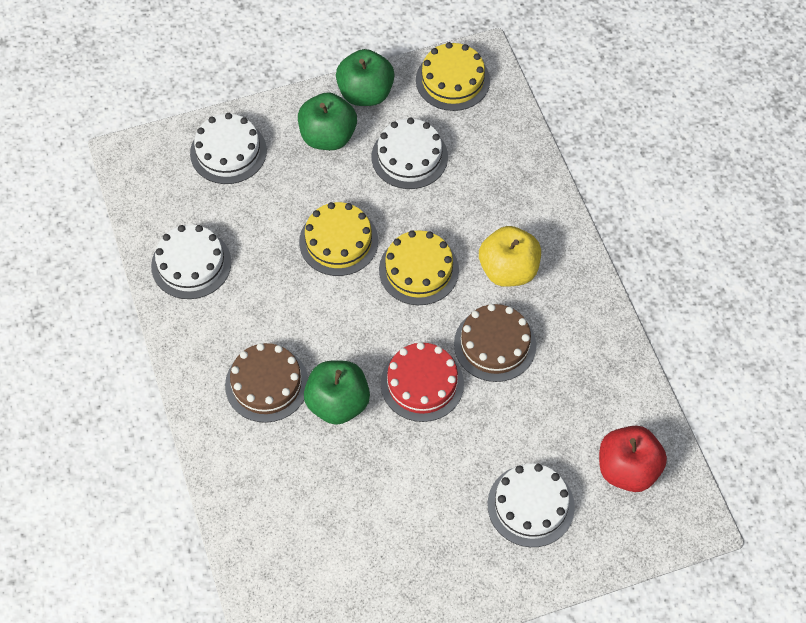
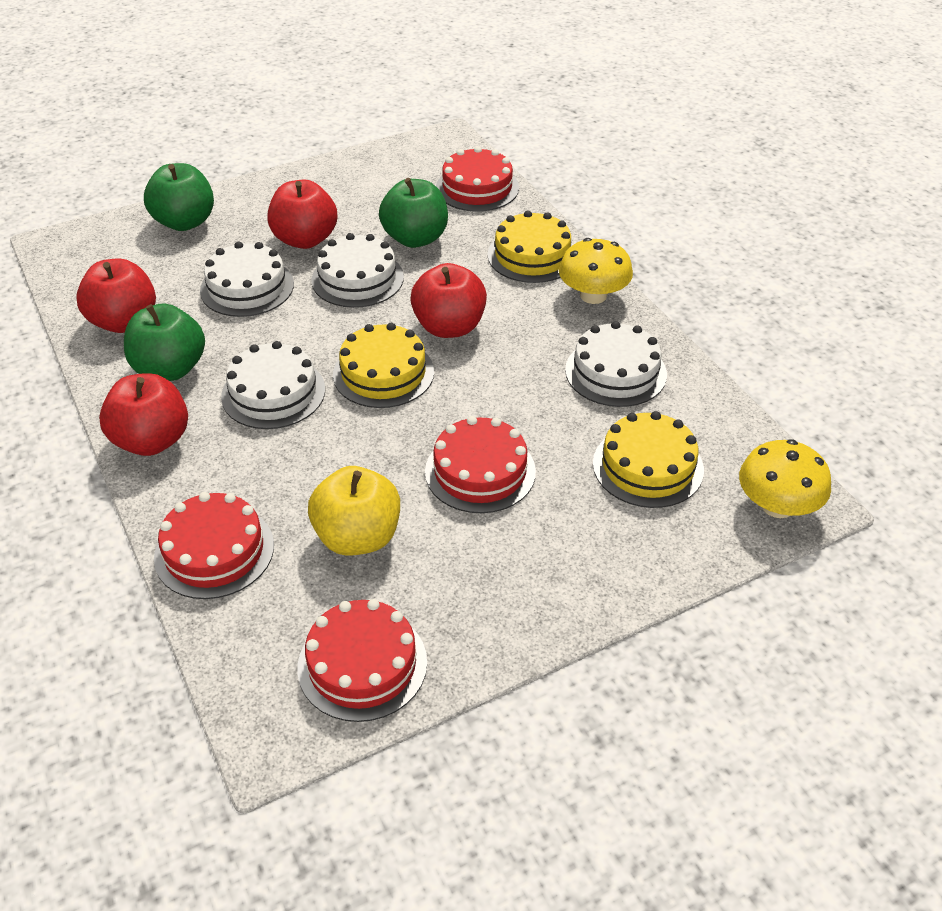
brown cake: 2 -> 0
red apple: 1 -> 4
red cake: 1 -> 4
yellow mushroom: 0 -> 2

